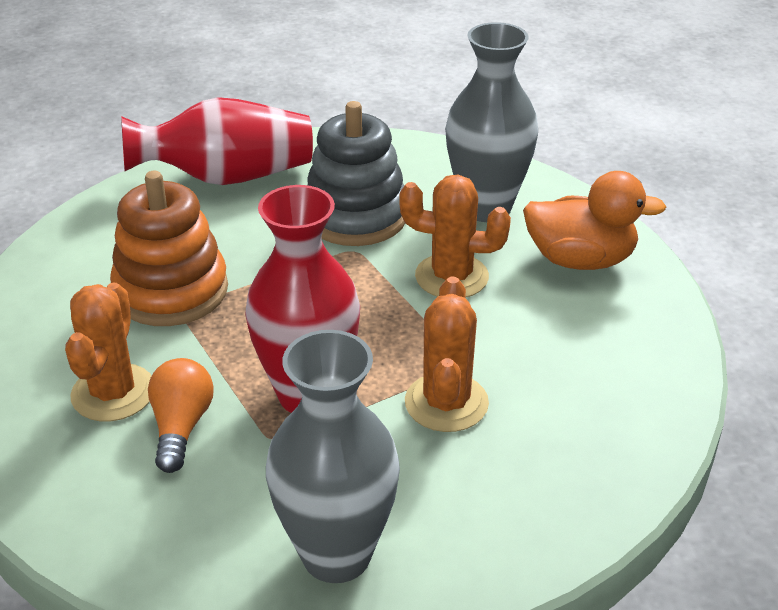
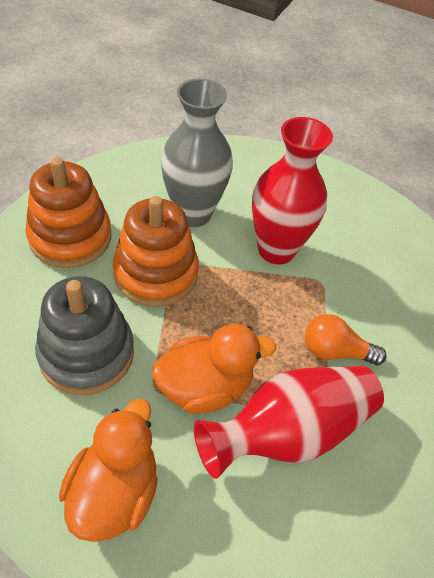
grey vase: 2 -> 1
orange cactus: 3 -> 0
orange duck: 1 -> 2
orange stacking toy: 1 -> 2

